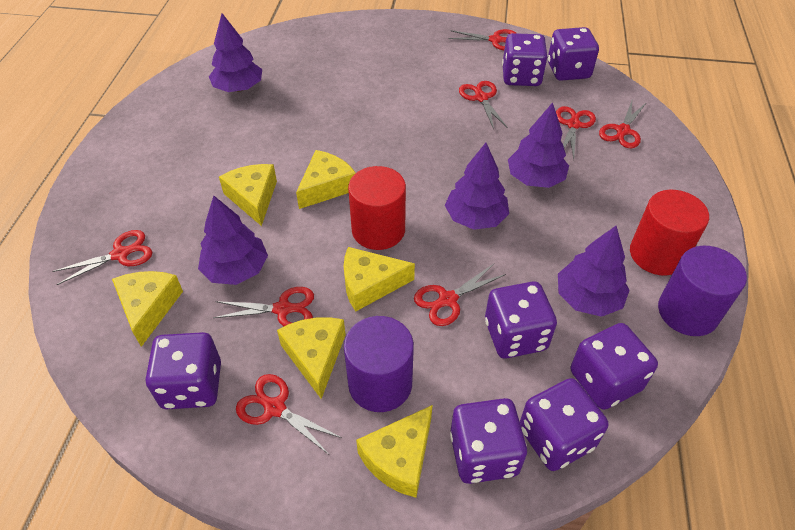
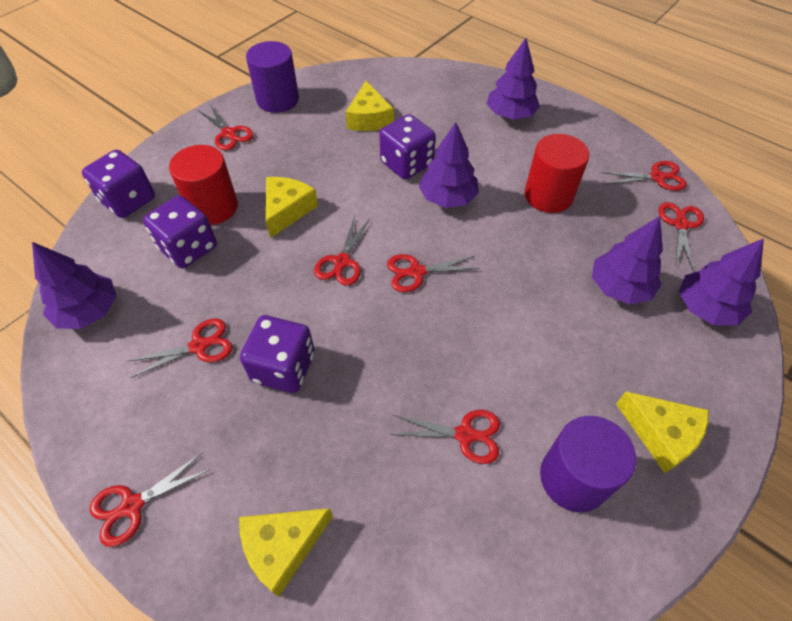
purple dice: 7 -> 4
yellow cheese: 6 -> 4

